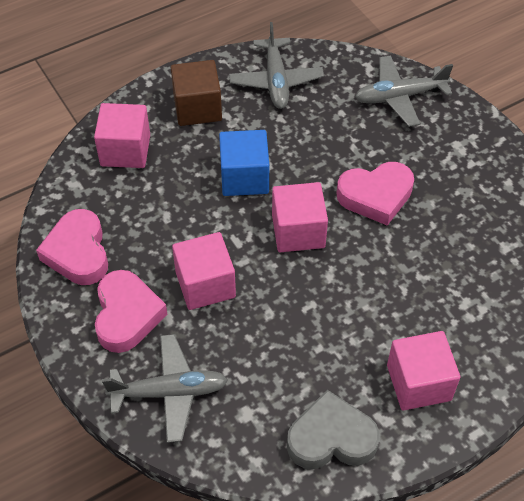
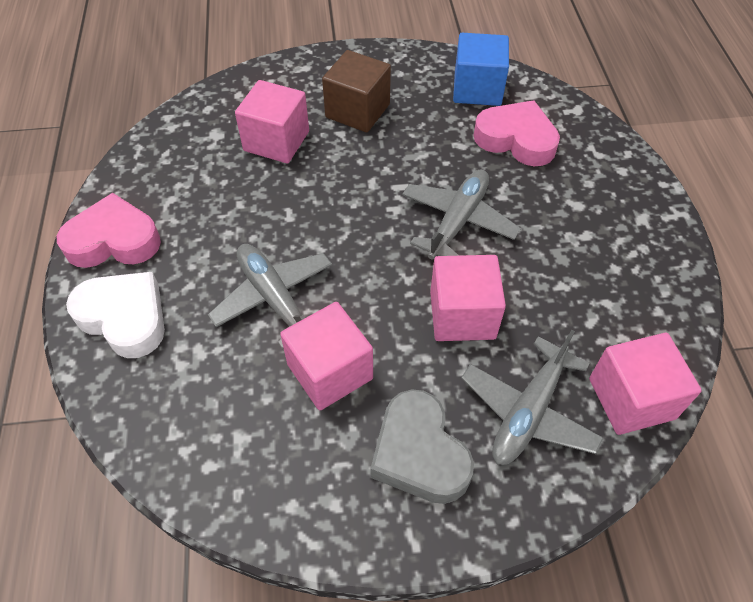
pink heart: 3 -> 2
white heart: 0 -> 1

